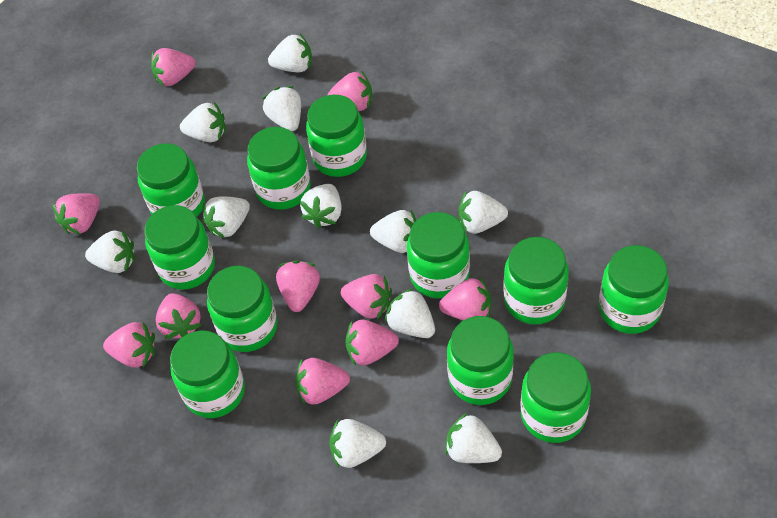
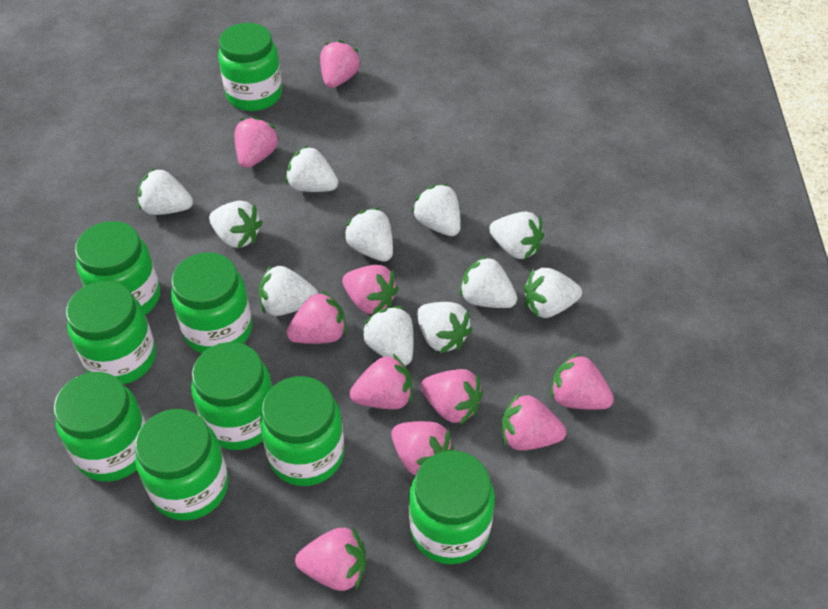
green jar: 11 -> 9

